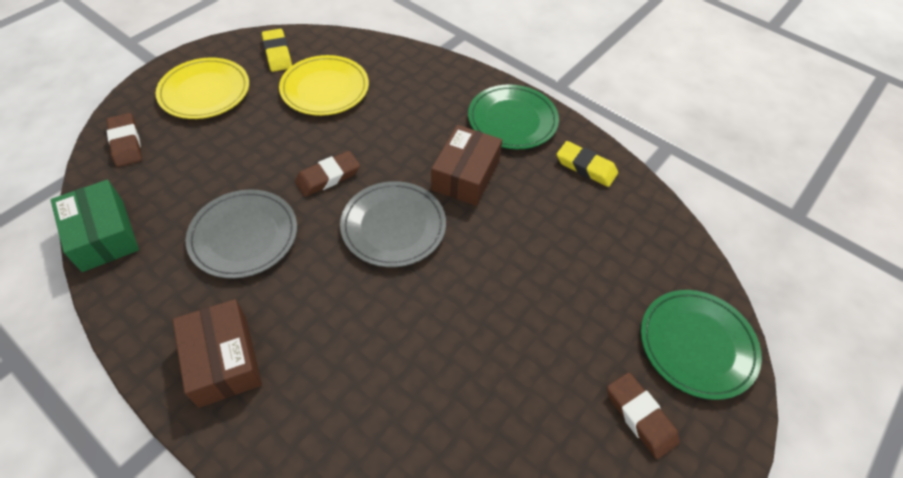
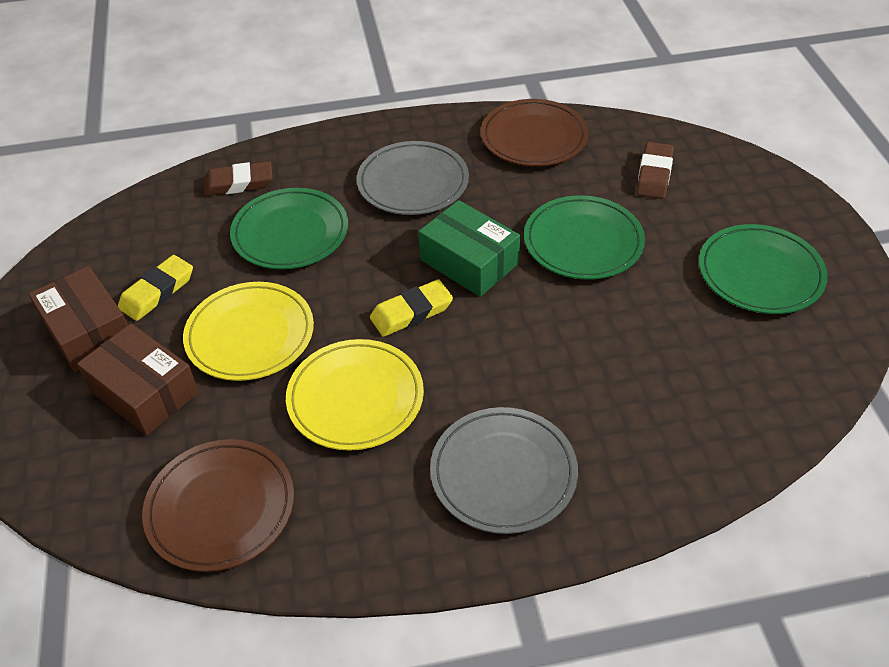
brown eraser: 3 -> 2
brown plate: 0 -> 2
green plate: 2 -> 3

